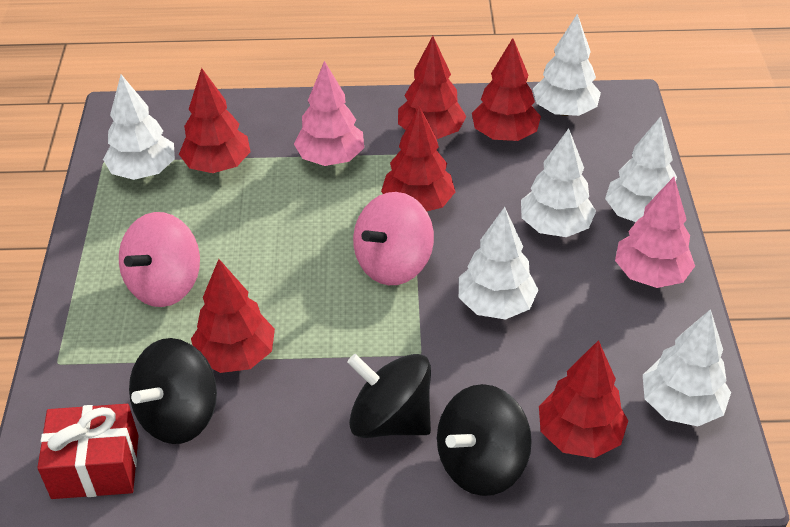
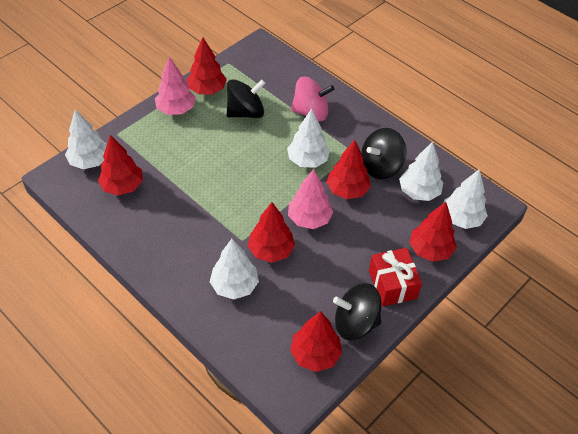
pink spinning top: 2 -> 1
white tree: 6 -> 5

